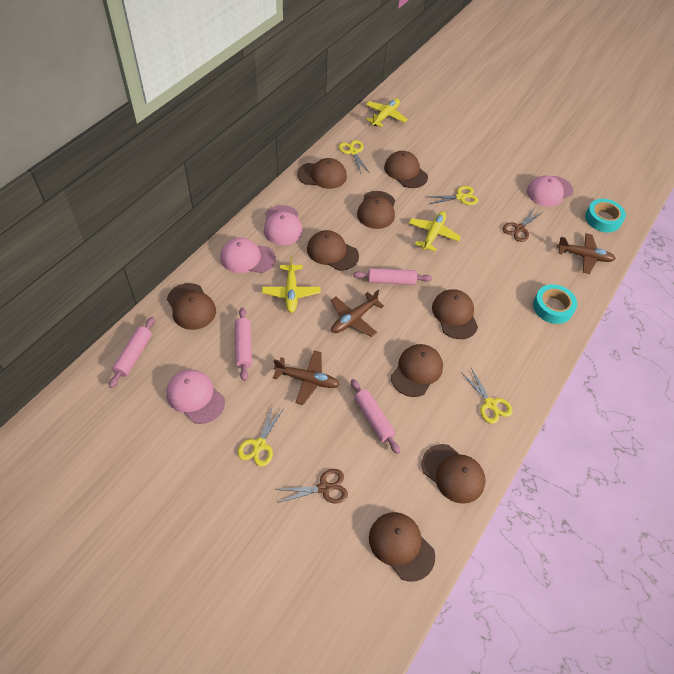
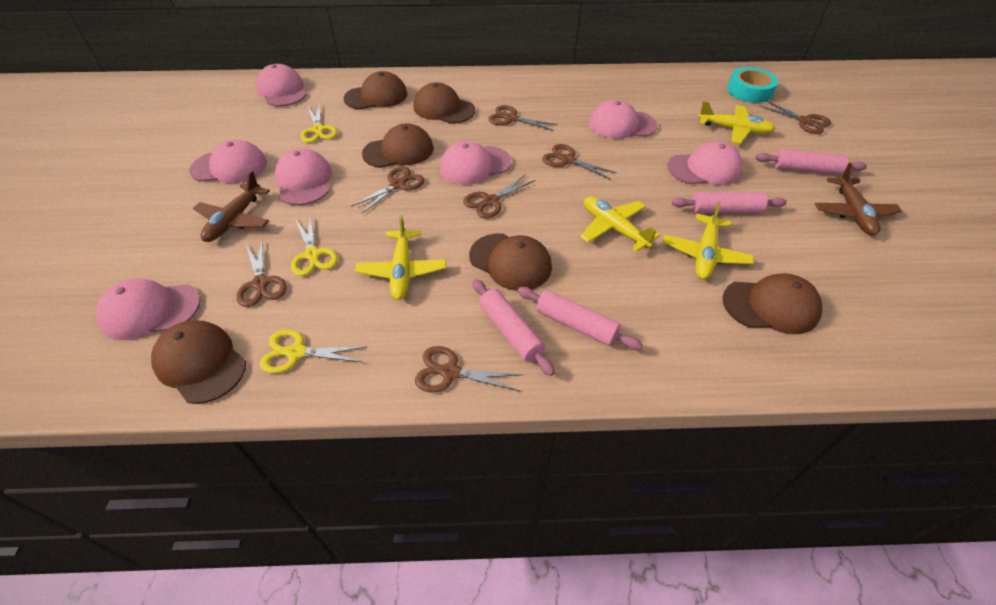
brown cap: 9 -> 6
brown plane: 3 -> 2
brown scissors: 2 -> 7
pink cap: 4 -> 7
turquoise tape: 2 -> 1
yellow plane: 3 -> 4
yellow scissors: 4 -> 3

